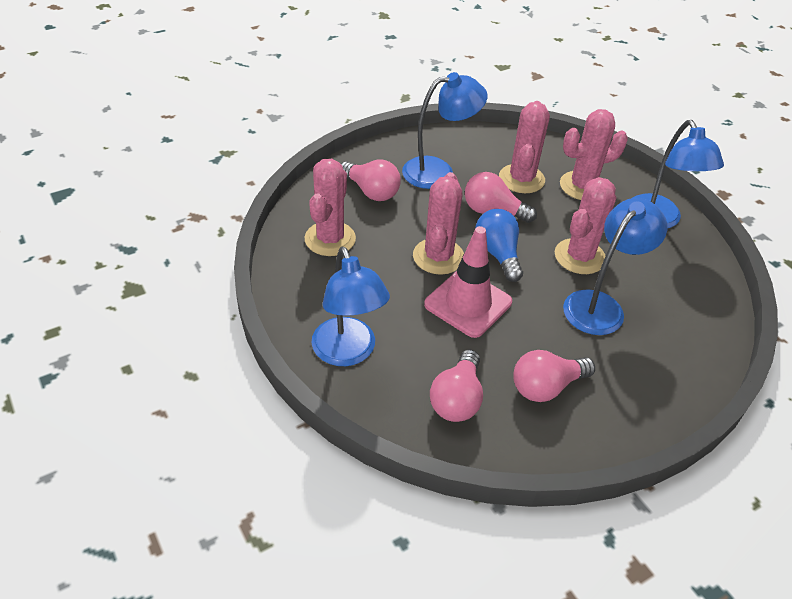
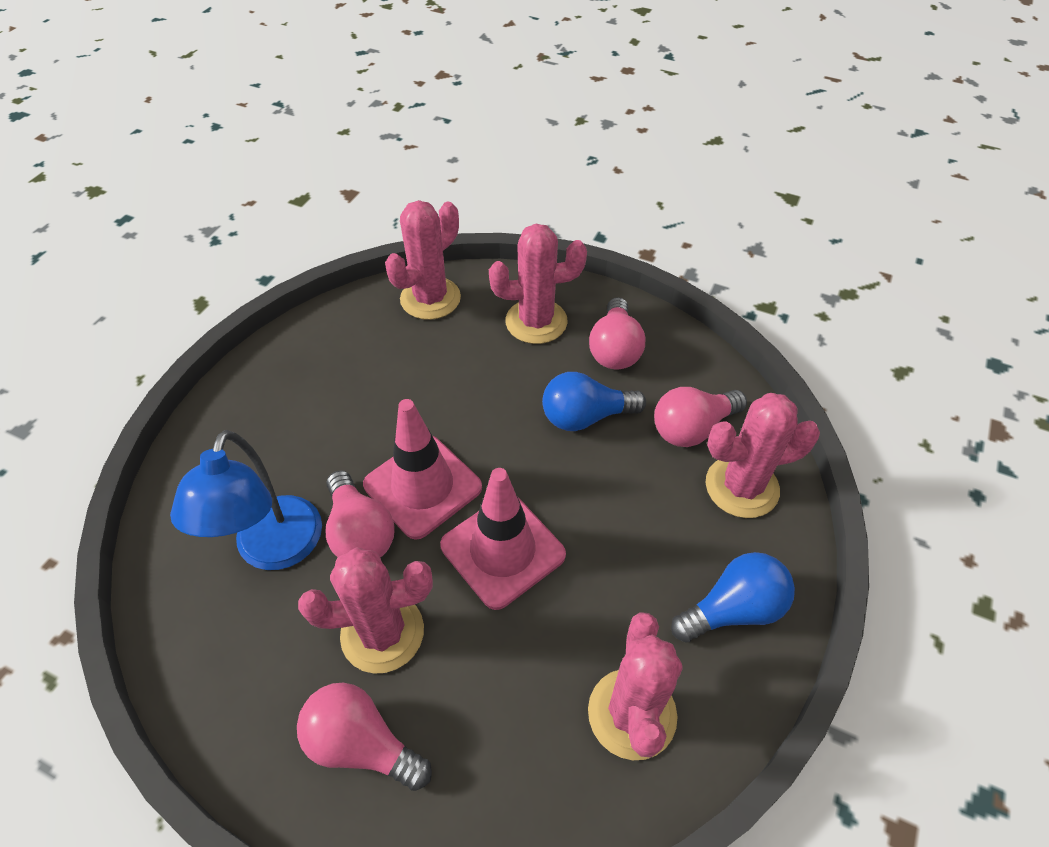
blue lamp: 4 -> 1
blue light bulb: 1 -> 2
pink traffic cone: 1 -> 2

